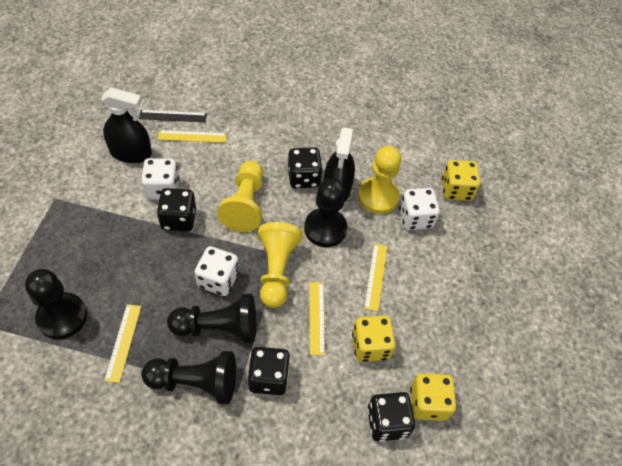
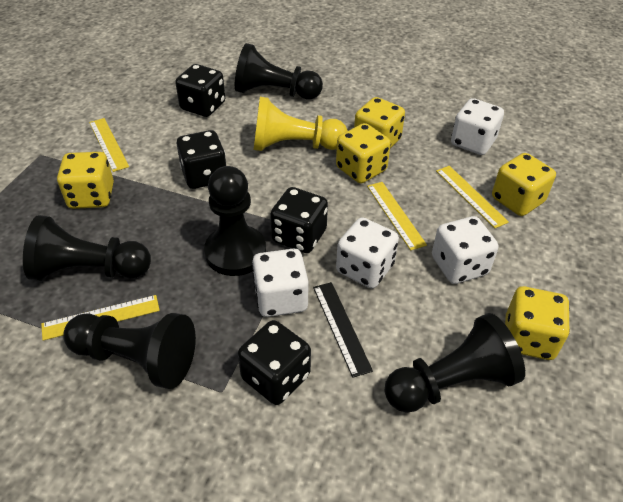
black pawn: 4 -> 5
black spray bottle: 2 -> 0
white dice: 3 -> 4
yellow dice: 3 -> 5
yellow pawn: 3 -> 1

